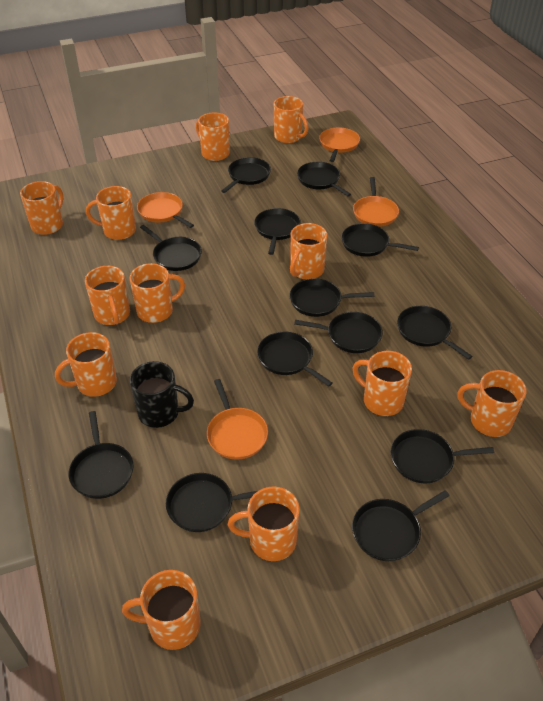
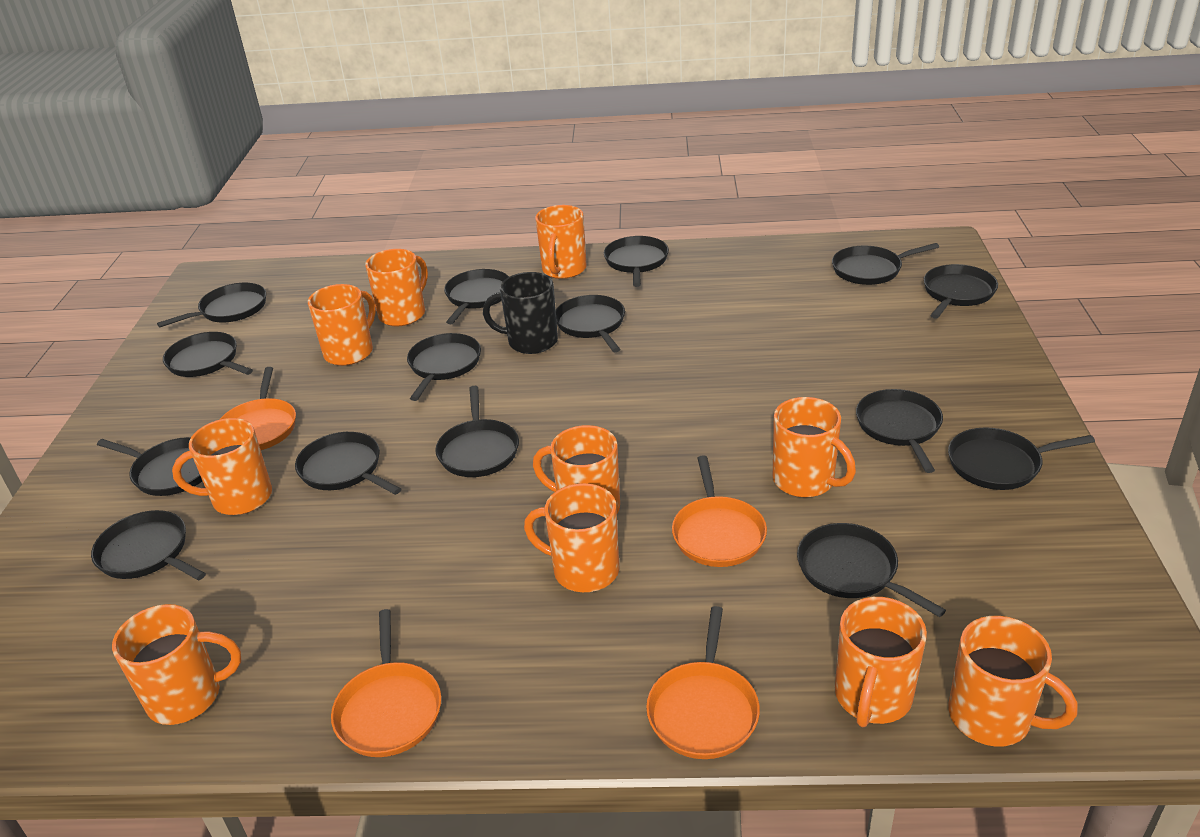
black pan: 13 -> 15
orange mug: 12 -> 10

